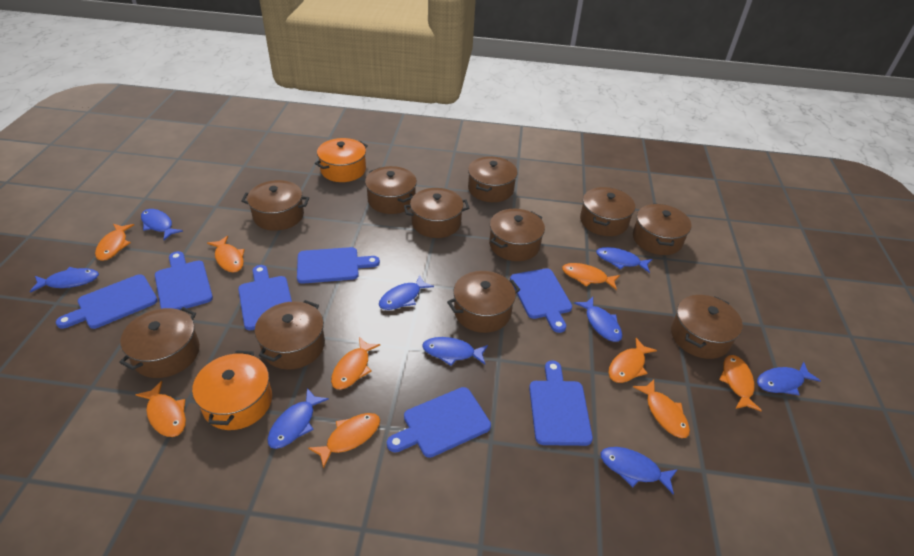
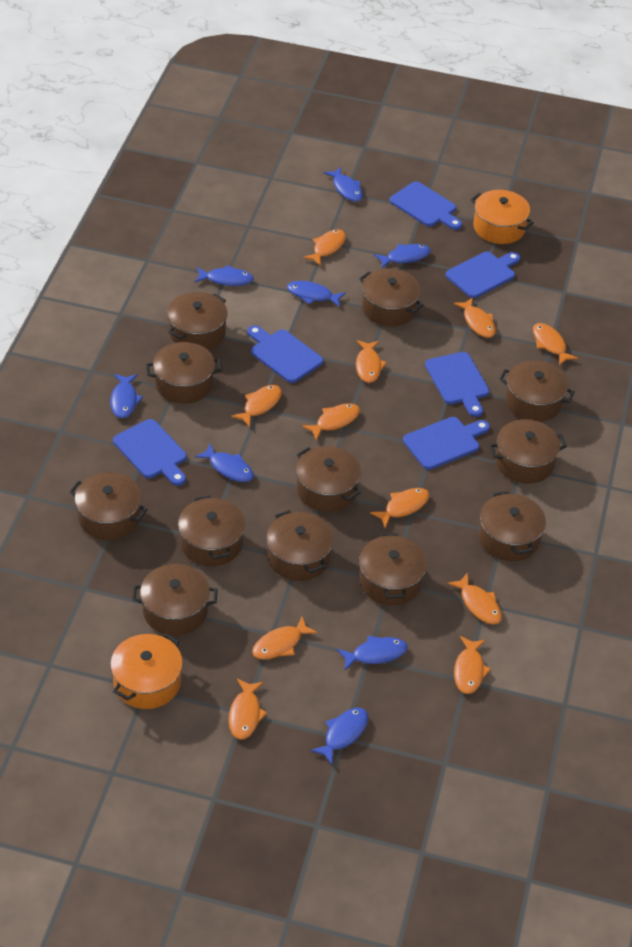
blue cutting board: 7 -> 6
blue fish: 9 -> 8
brown pot: 11 -> 12
orange fish: 9 -> 11

